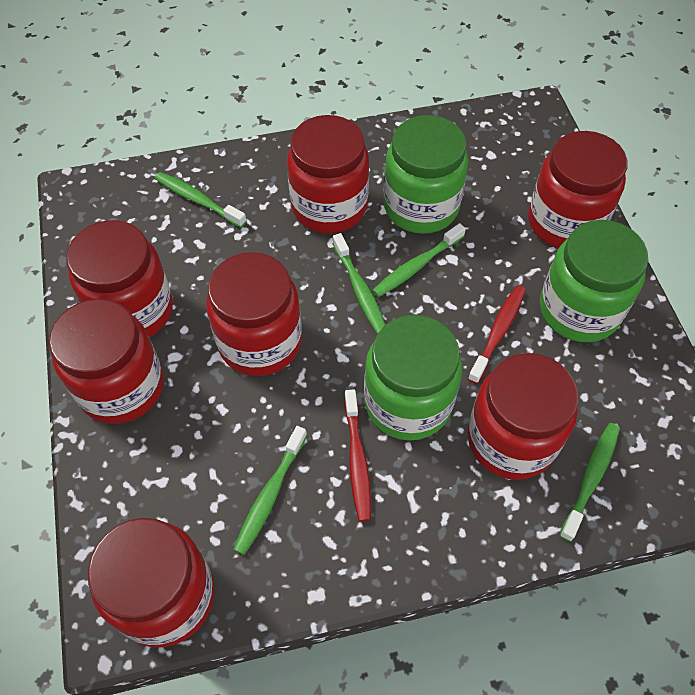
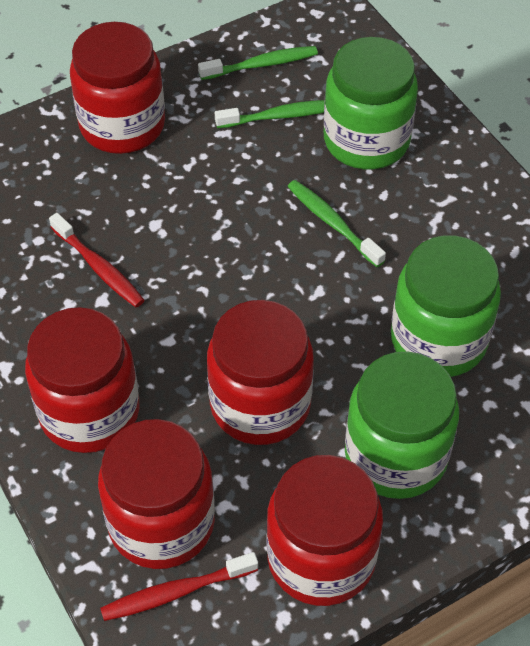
green toothbrush: 5 -> 3
red jar: 7 -> 5

